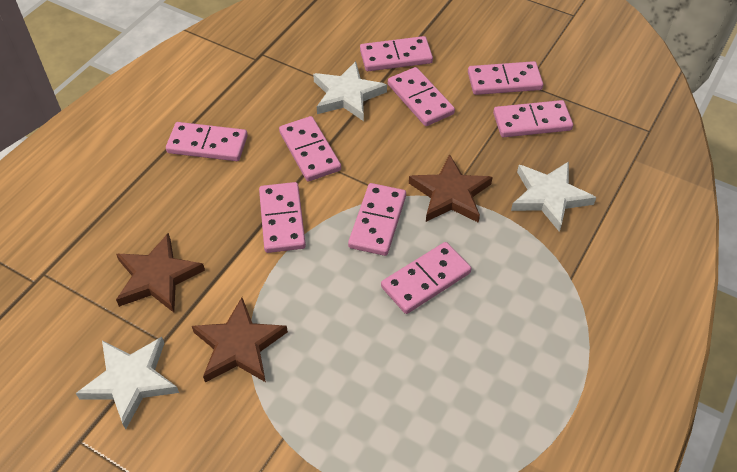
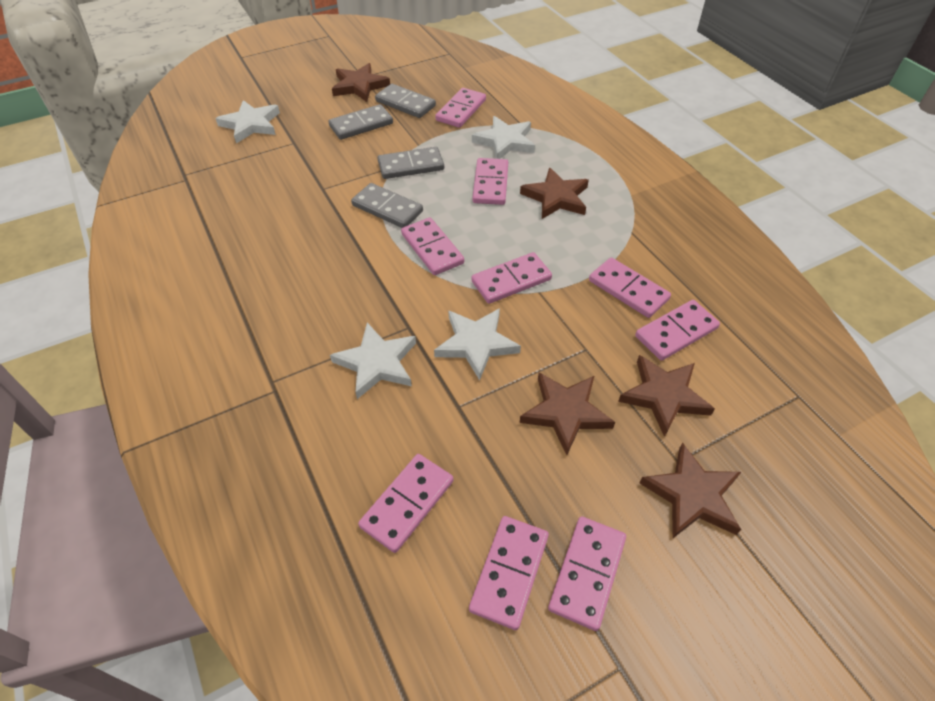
brown star: 3 -> 5
grey domino: 0 -> 4
white star: 3 -> 4

